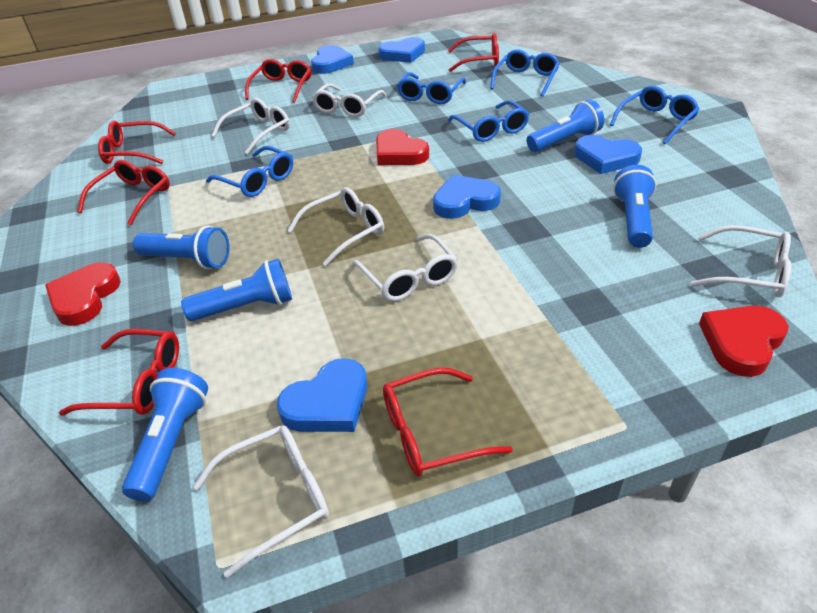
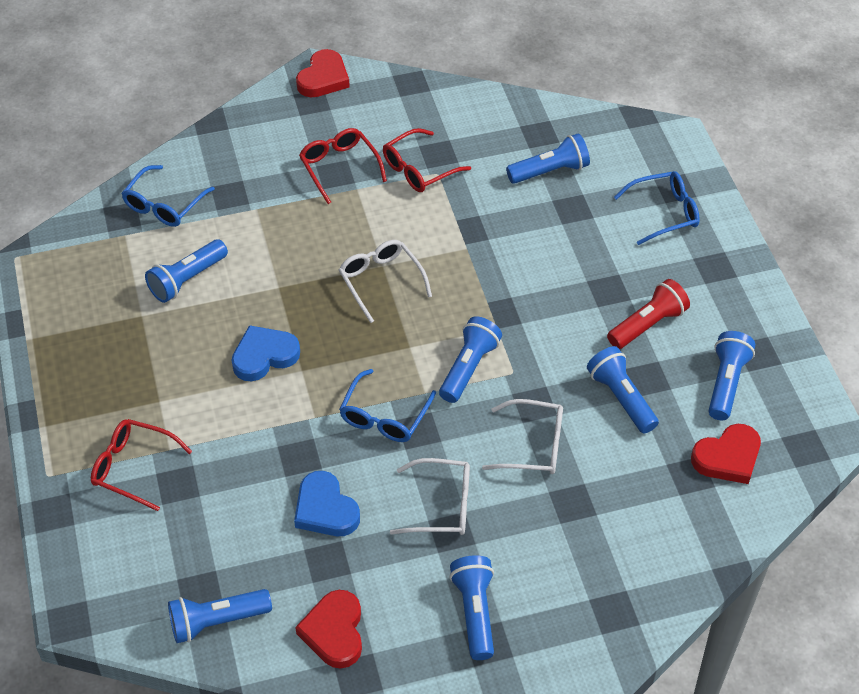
blue flashlight: 5 -> 7
blue glasses: 5 -> 3
blue heart: 5 -> 2
red flashlight: 0 -> 1
red glasses: 6 -> 3
white glasses: 6 -> 3

